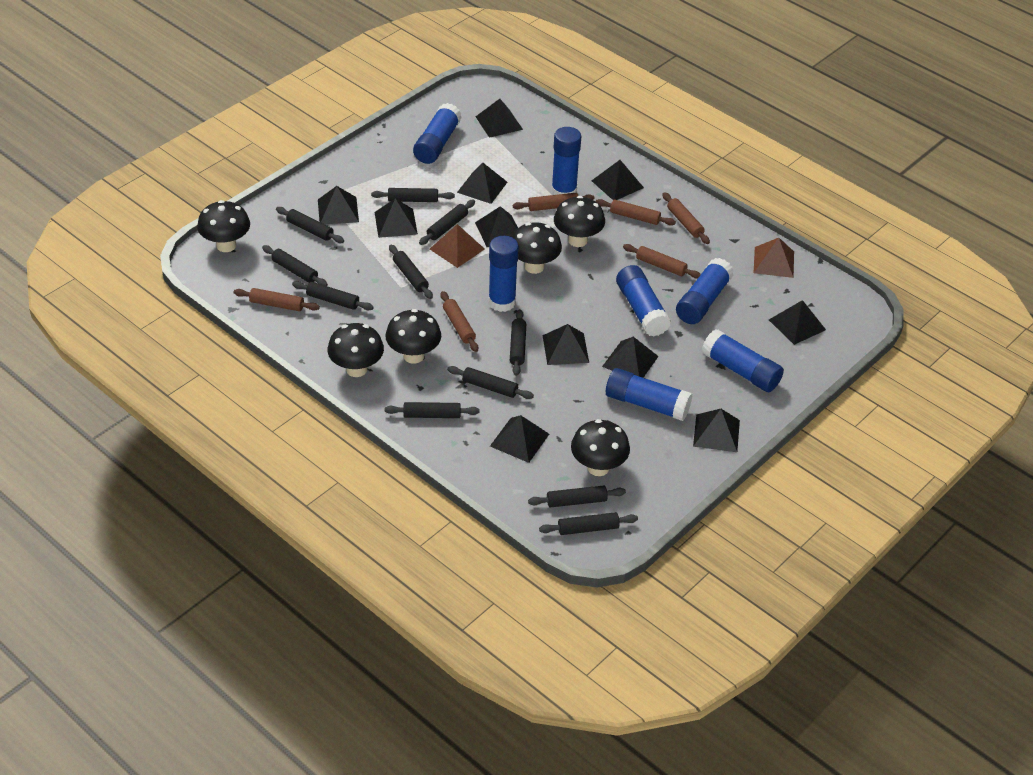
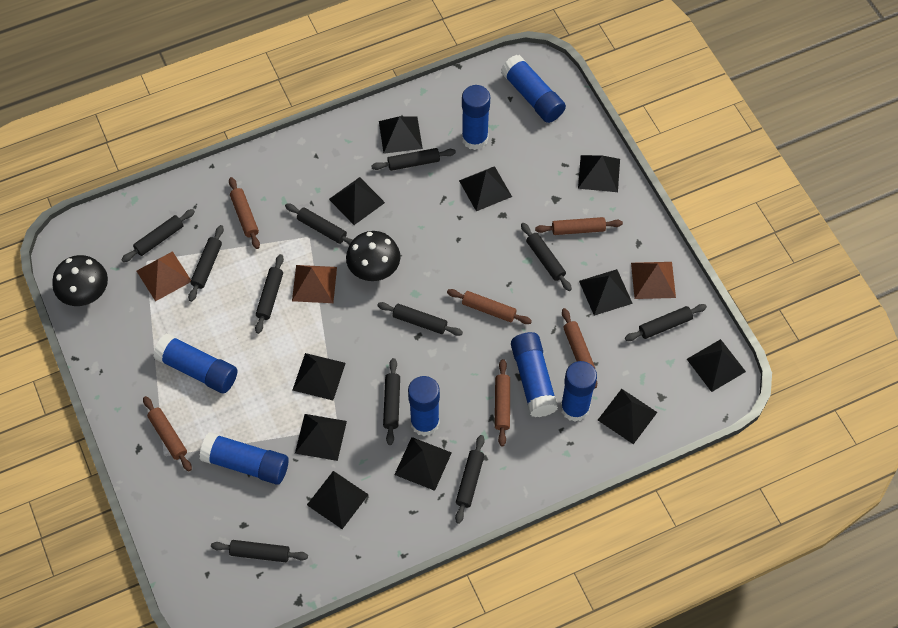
black mushroom: 6 -> 2
brown pyramid: 2 -> 3

